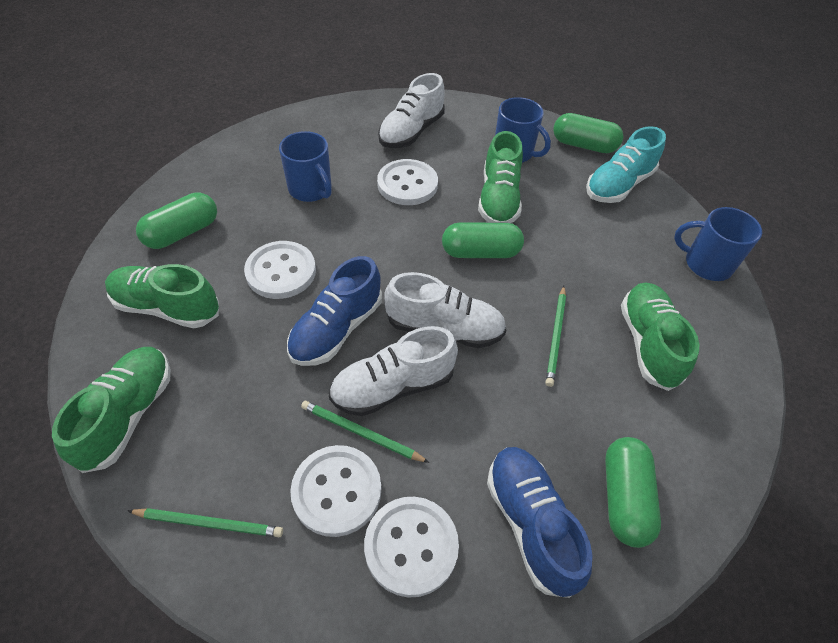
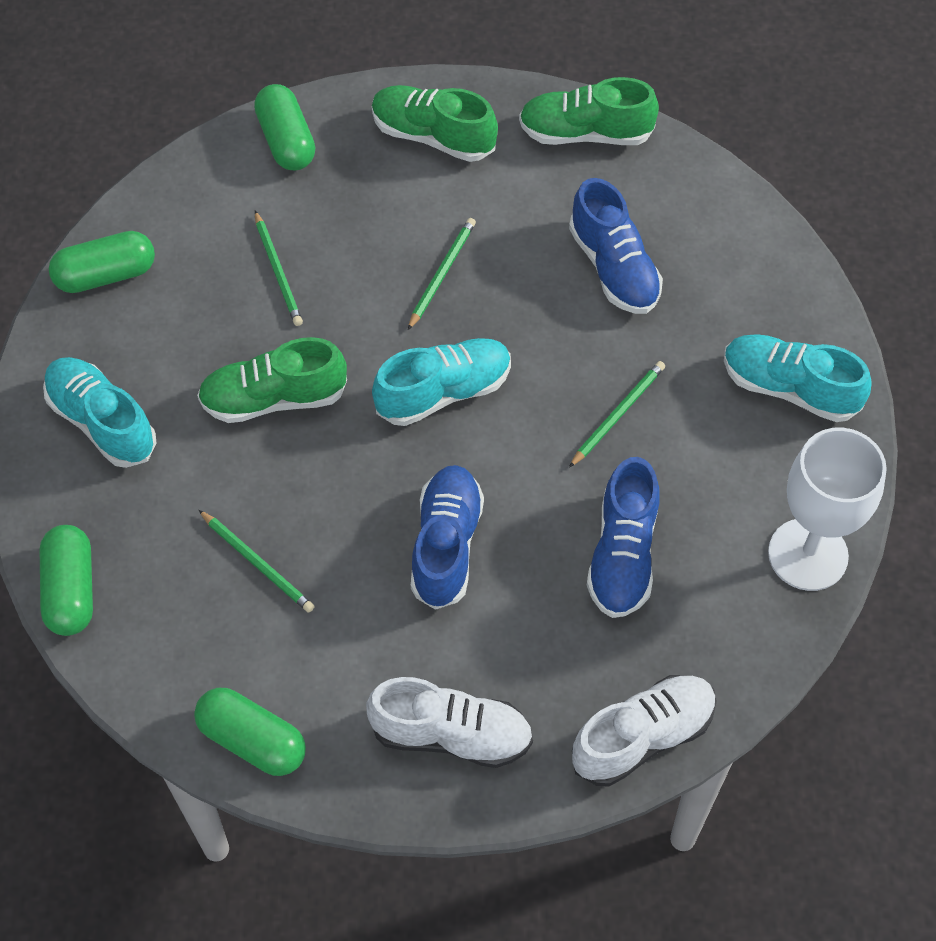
blue mug: 3 -> 0
blue shoe: 2 -> 3
green pencil: 3 -> 4
green shoe: 4 -> 3
turquoise shoe: 1 -> 3
white button: 4 -> 0
white goblet: 0 -> 1
white shoe: 3 -> 2

